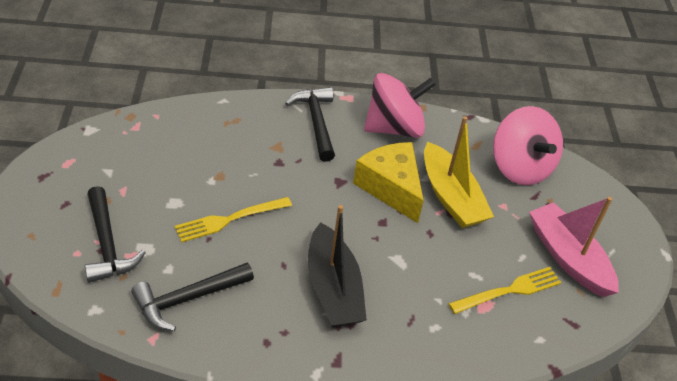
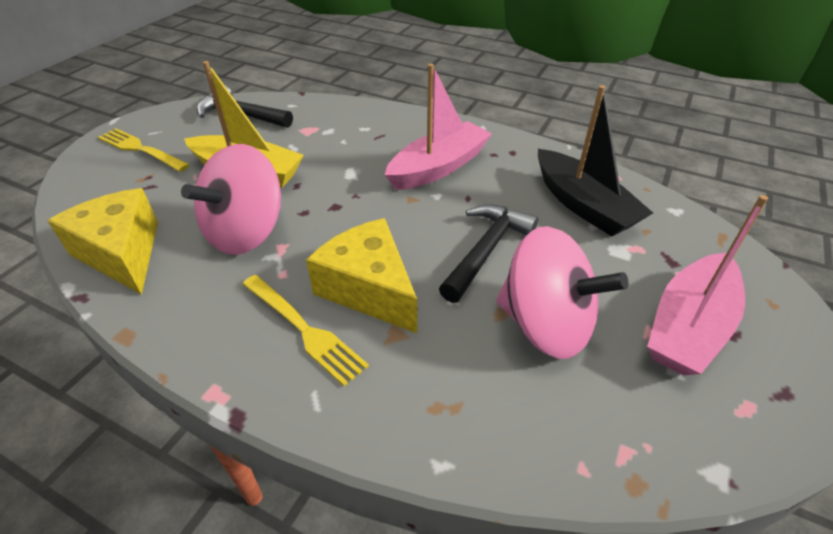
black hammer: 3 -> 2
pink boat: 1 -> 2
yellow cheese: 1 -> 2

